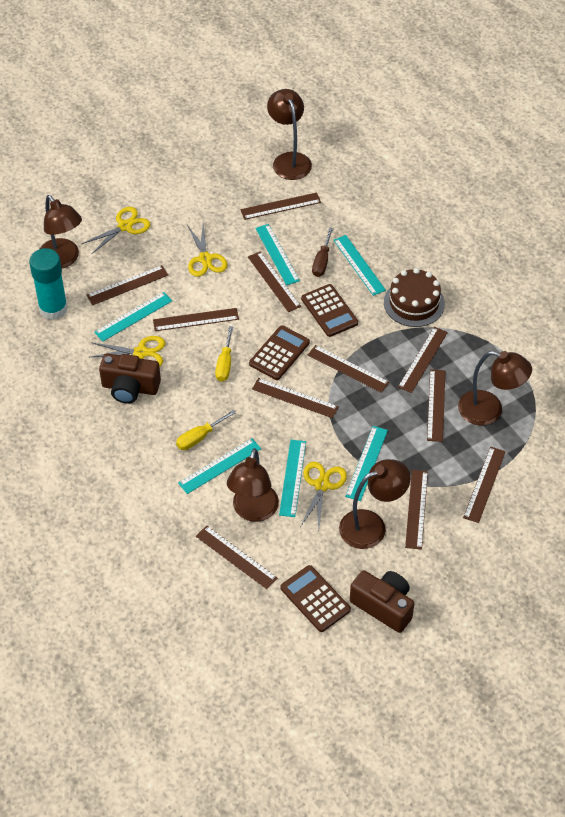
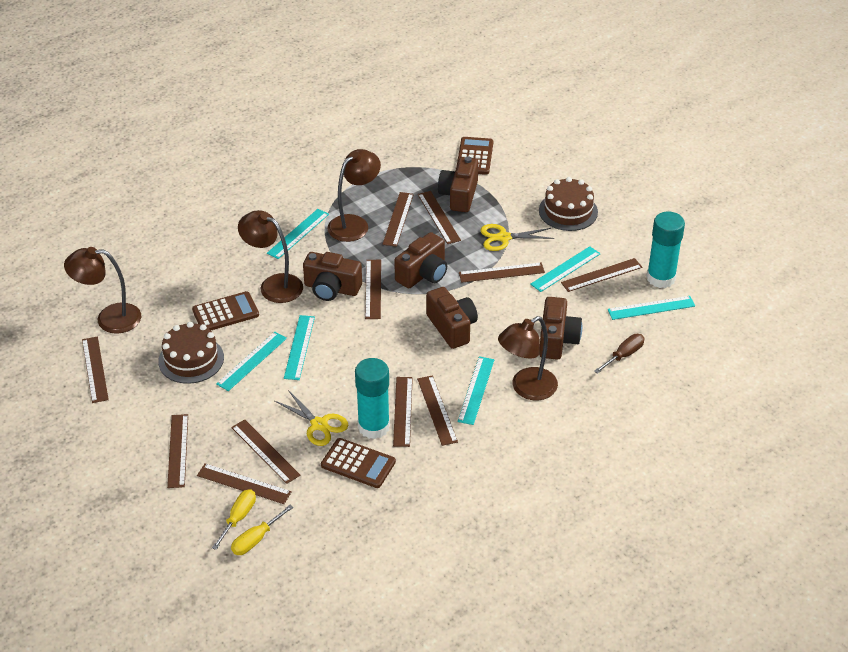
brown cake: 1 -> 2
brown camera: 2 -> 5
brown lamp: 5 -> 4
turquoise glue stick: 1 -> 2
yellow scissors: 4 -> 2

